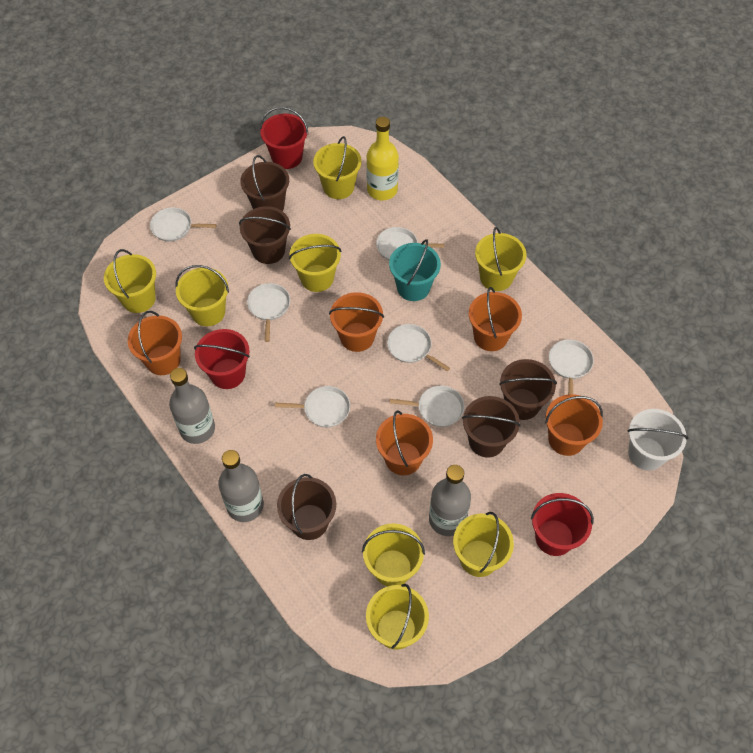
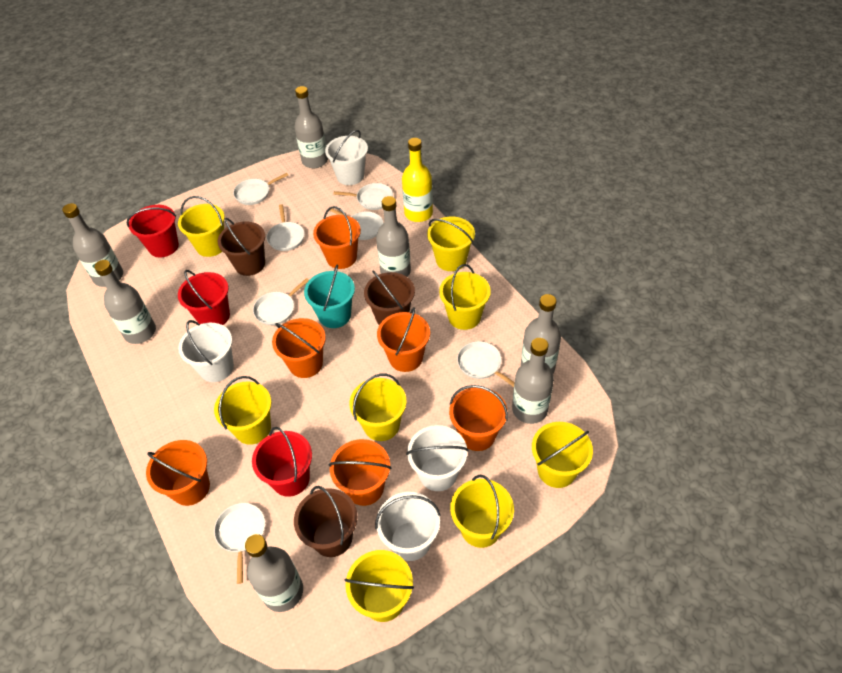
brown bucket: 5 -> 3
grey bottle: 3 -> 7
orange bucket: 5 -> 6
white bucket: 1 -> 4

